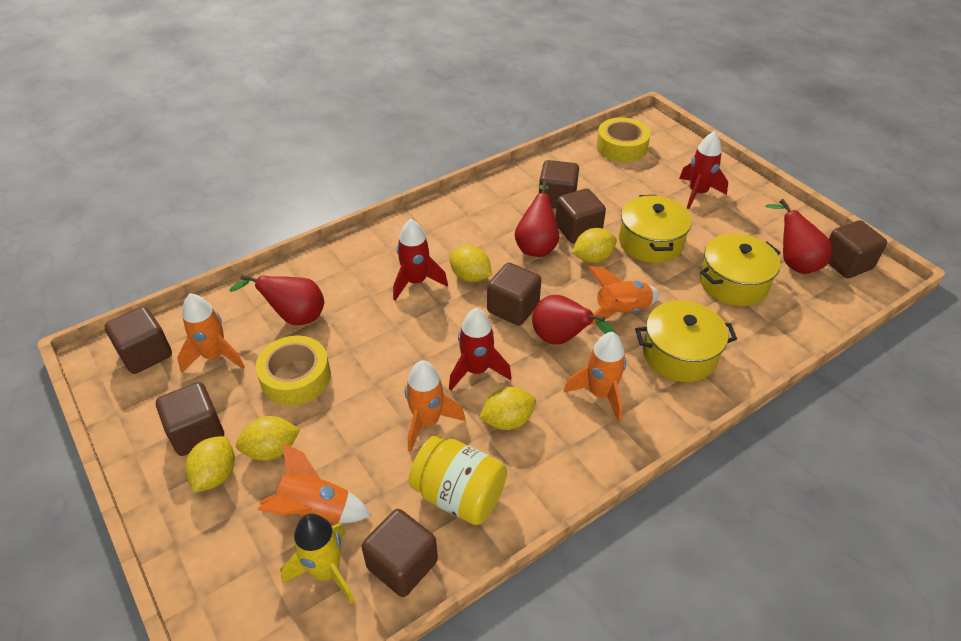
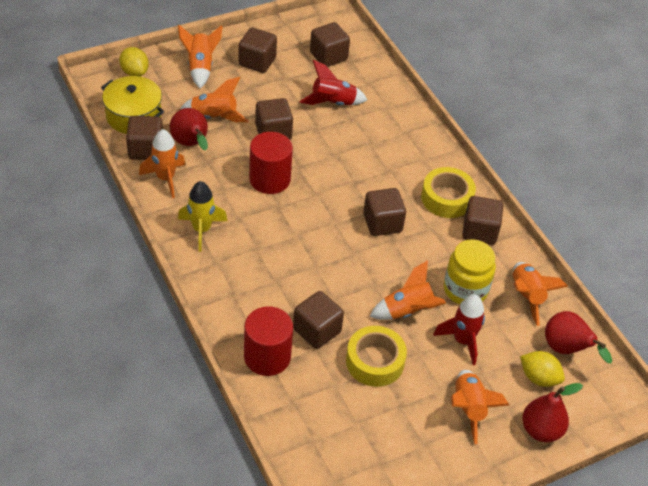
orange rocket: 5 -> 6
red cylinder: 0 -> 2
red pear: 4 -> 3
red rocket: 3 -> 2
yellow lemon: 5 -> 2
yellow pot: 3 -> 1

